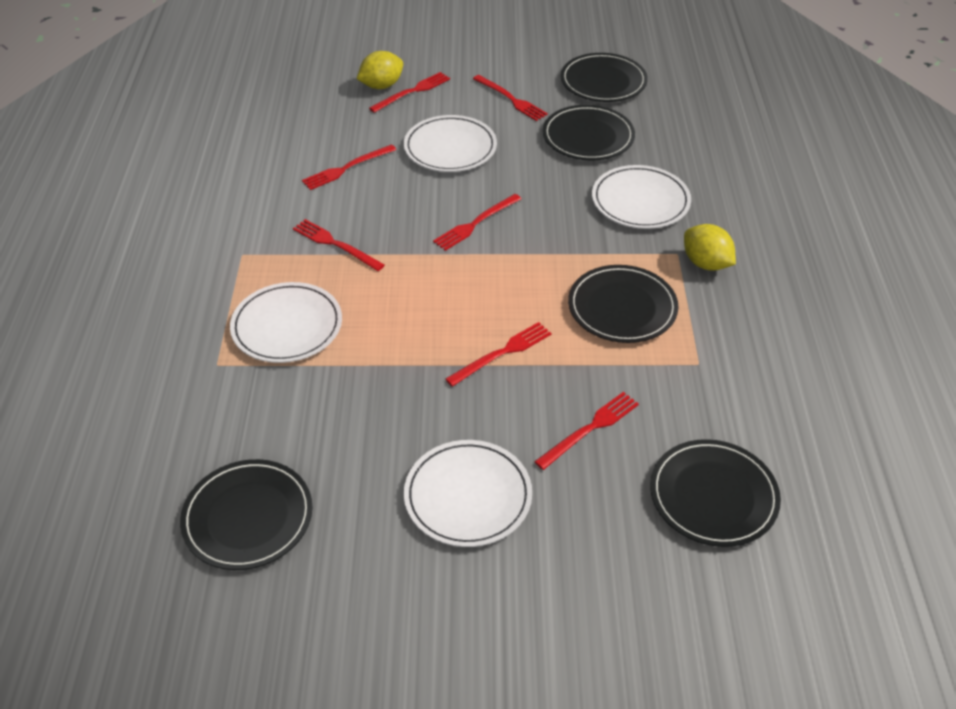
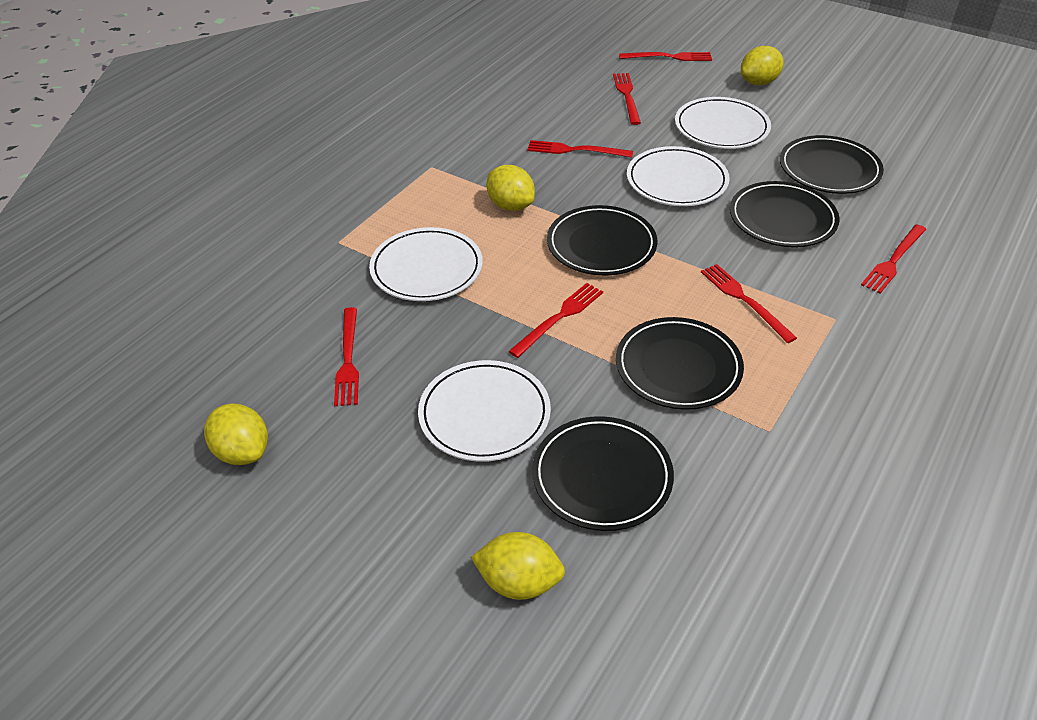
yellow lemon: 2 -> 4

